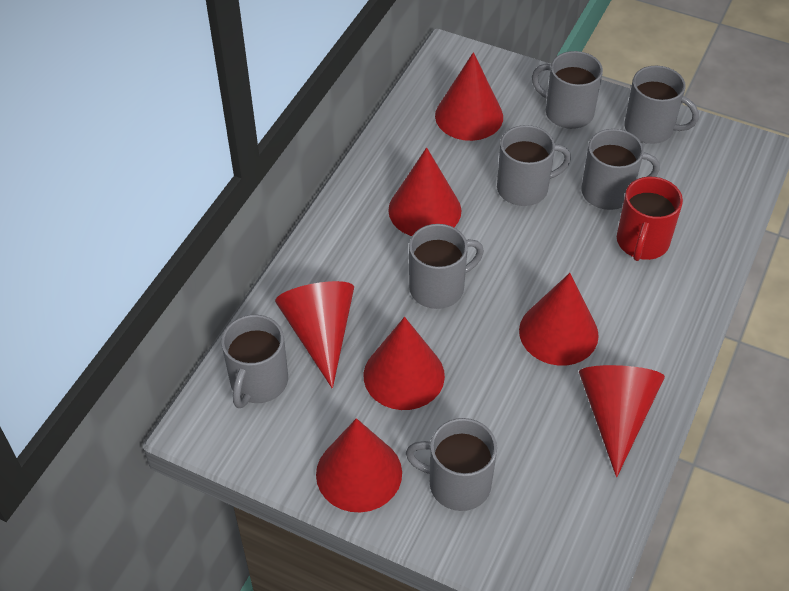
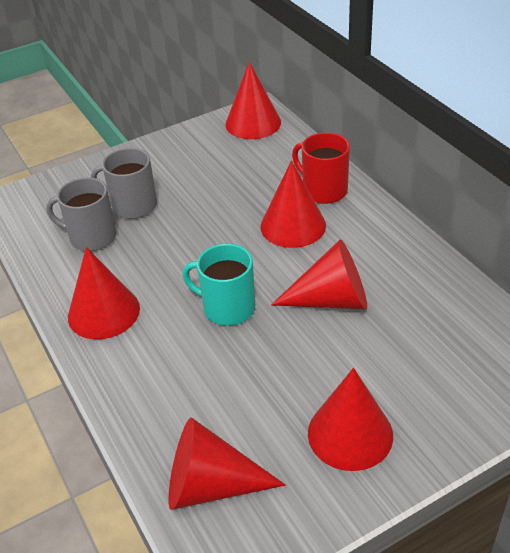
grey mug: 7 -> 2
red cone: 7 -> 6
turquoise mug: 0 -> 1

